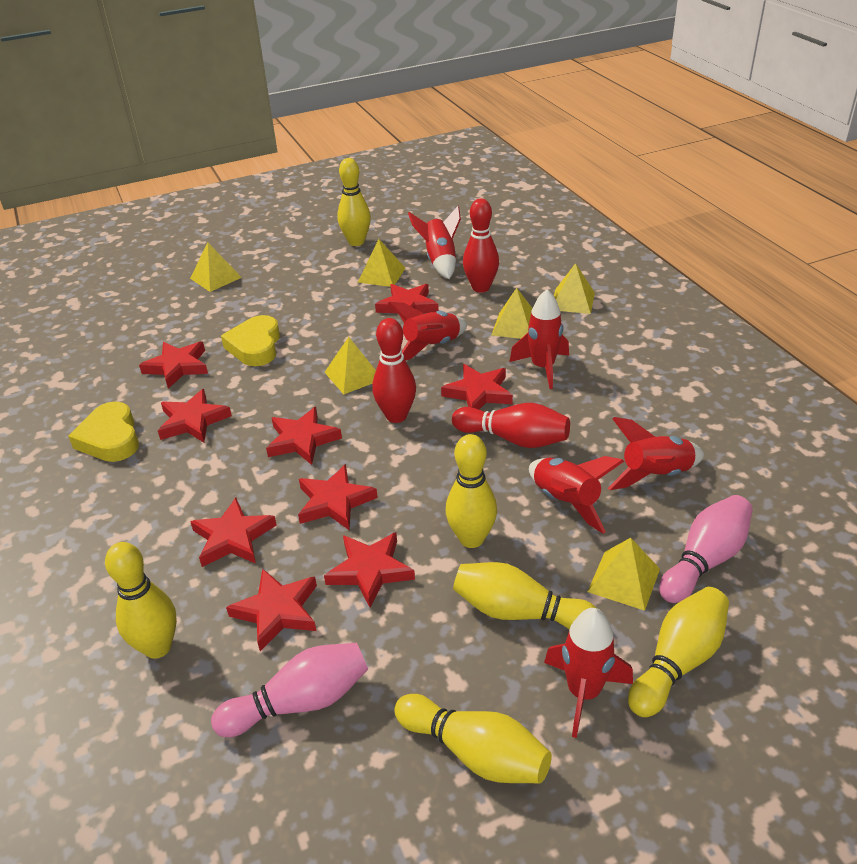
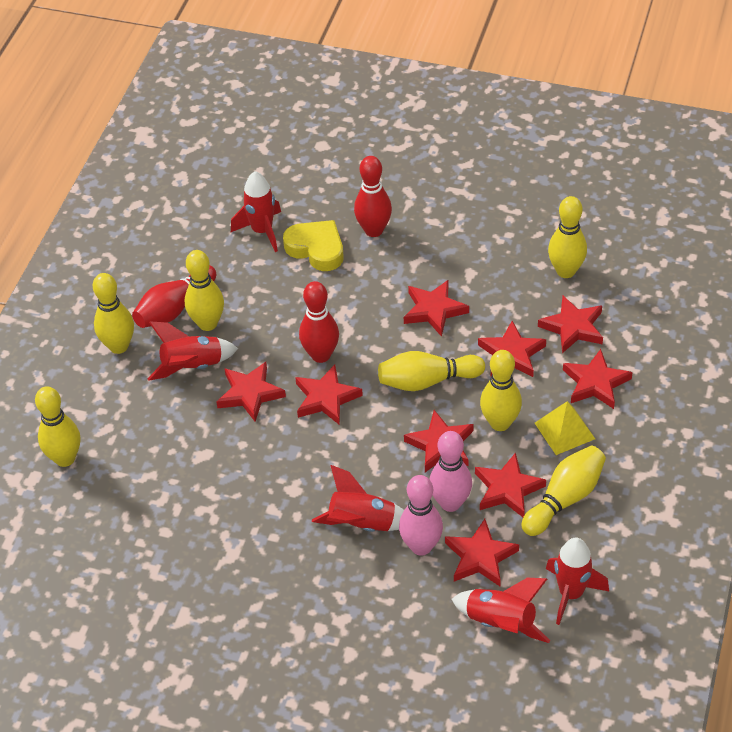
red rocket: 6 -> 5
yellow bowling pin: 6 -> 7
yellow heart: 2 -> 1
yellow pyramid: 6 -> 1

